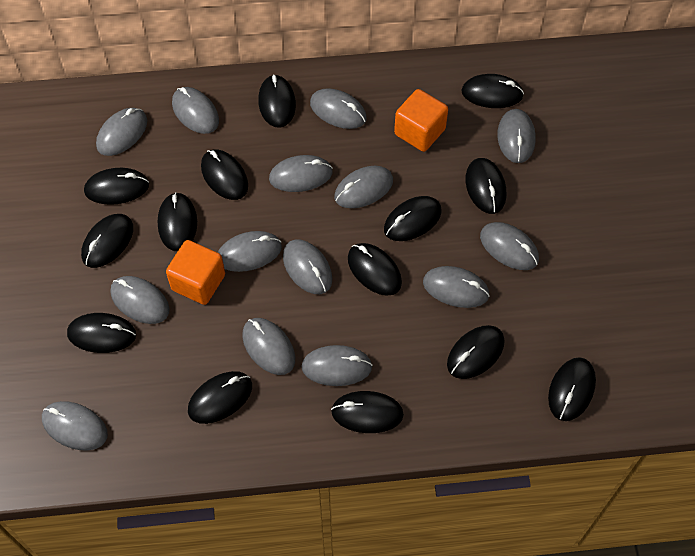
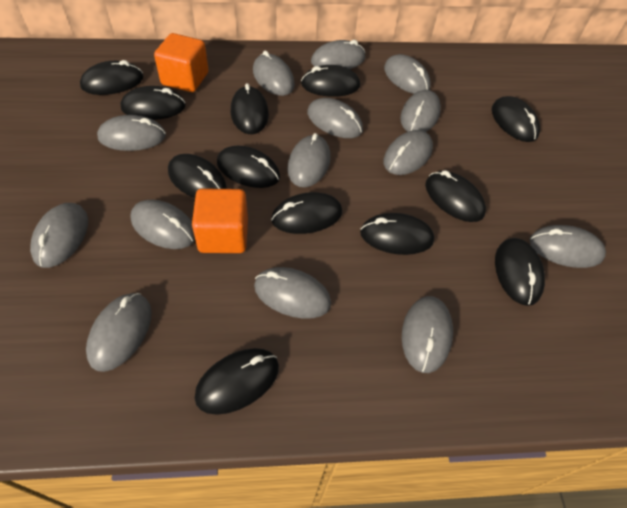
black mouse: 14 -> 12

